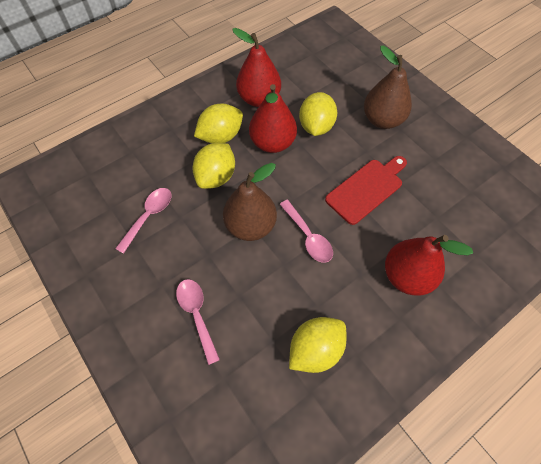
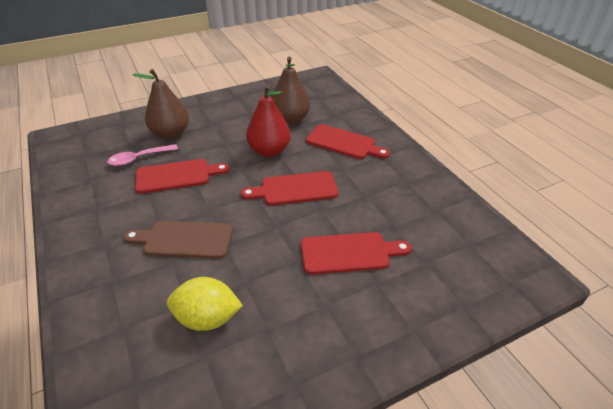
brown cutting board: 0 -> 1
pink spoon: 3 -> 1
red cutting board: 1 -> 4
red pear: 3 -> 1
yellow lemon: 4 -> 1

